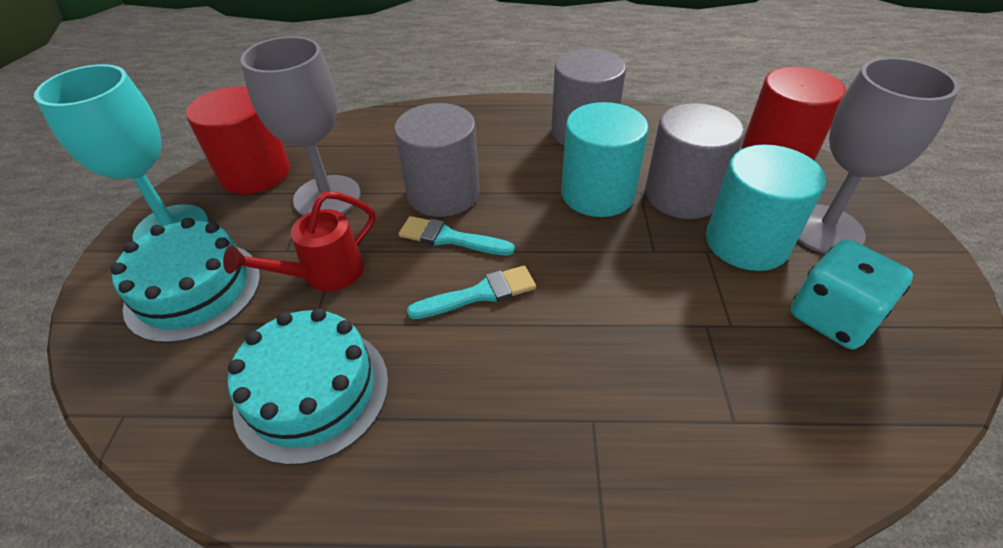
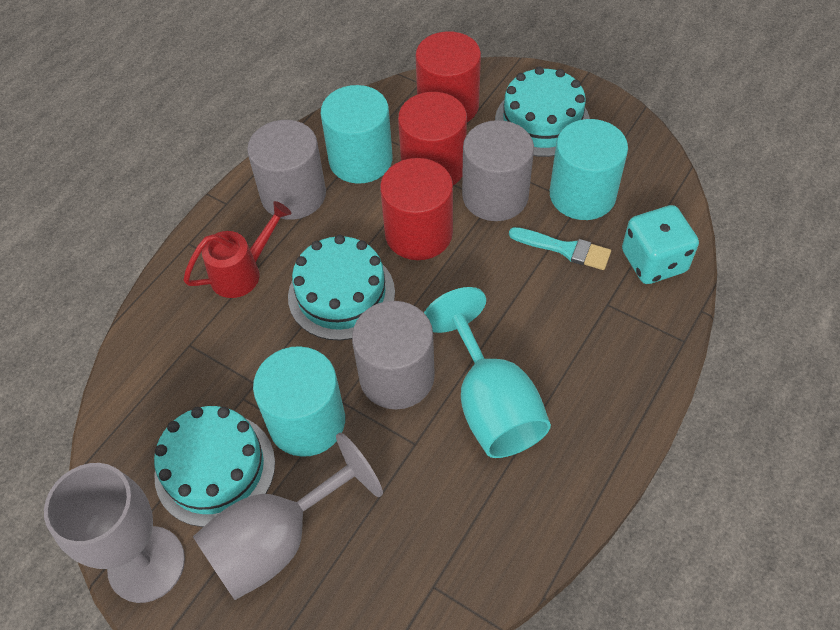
red cylinder: 2 -> 3
turquoise brush: 2 -> 1
turquoise cake: 2 -> 3
turquoise cylinder: 2 -> 3

